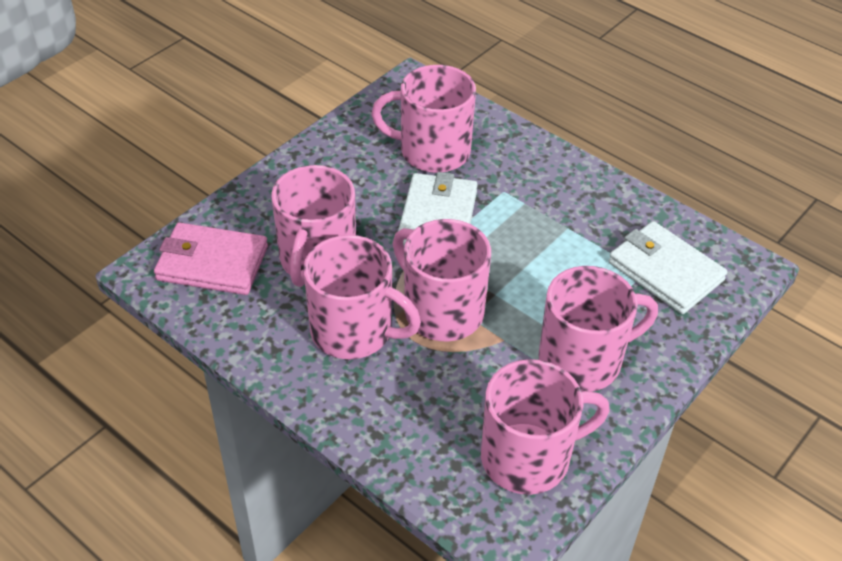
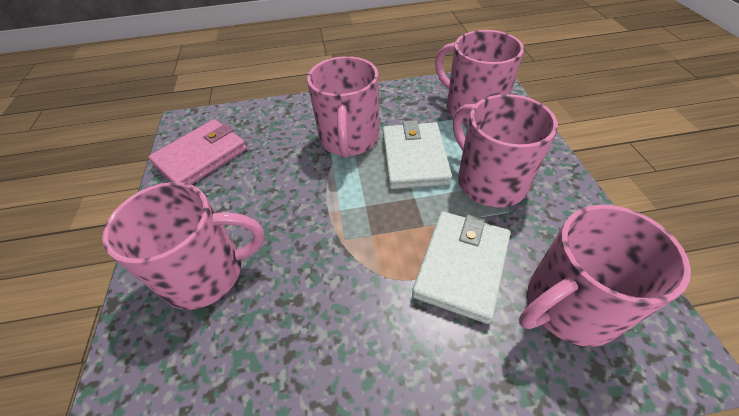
pink mug: 6 -> 5

